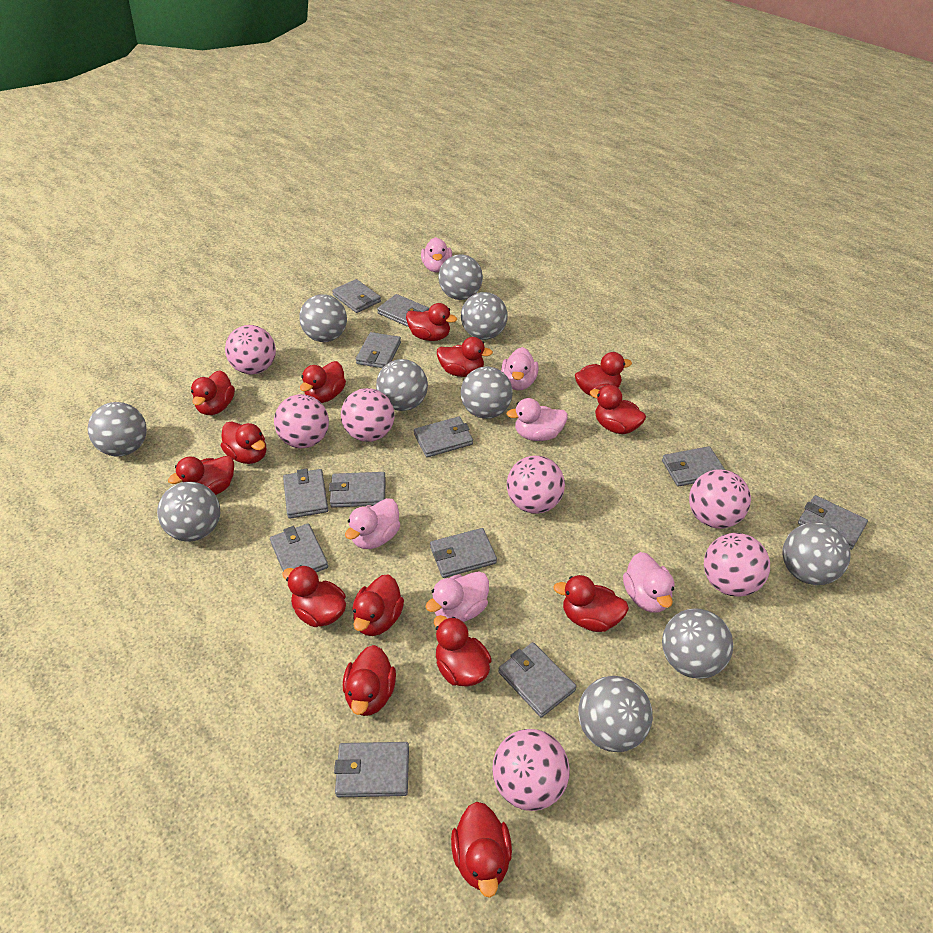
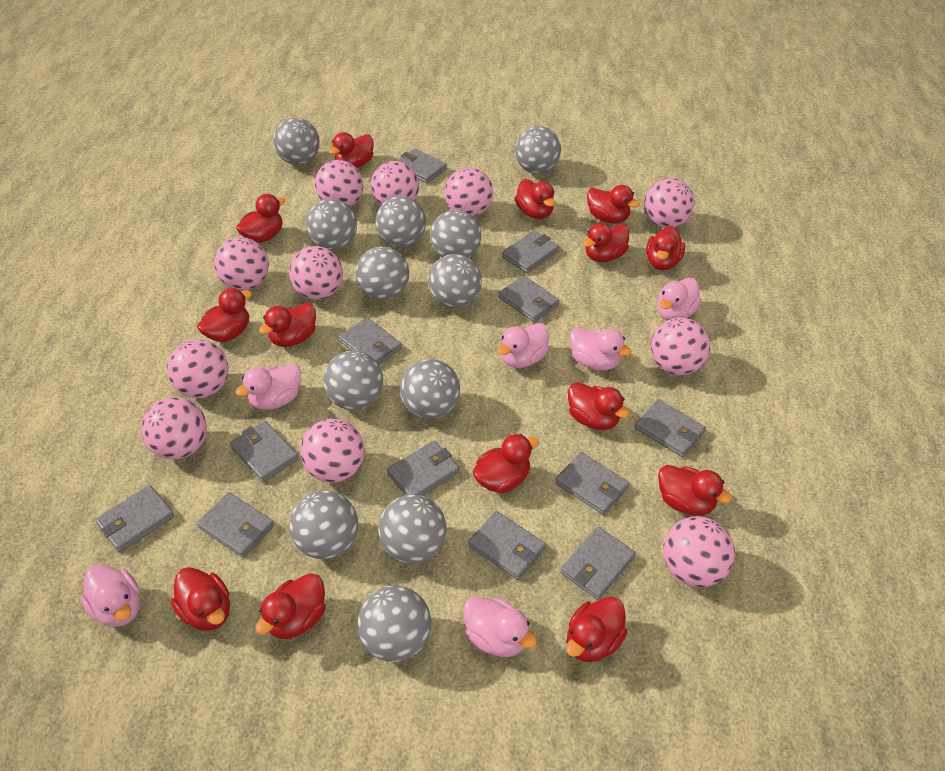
grey ball: 10 -> 12
pink ball: 7 -> 11

